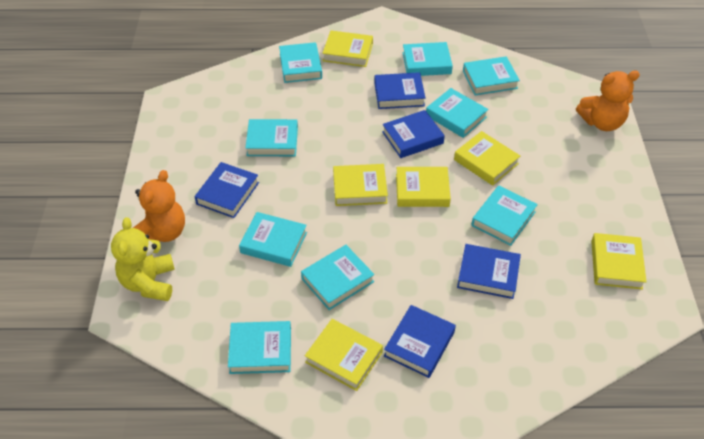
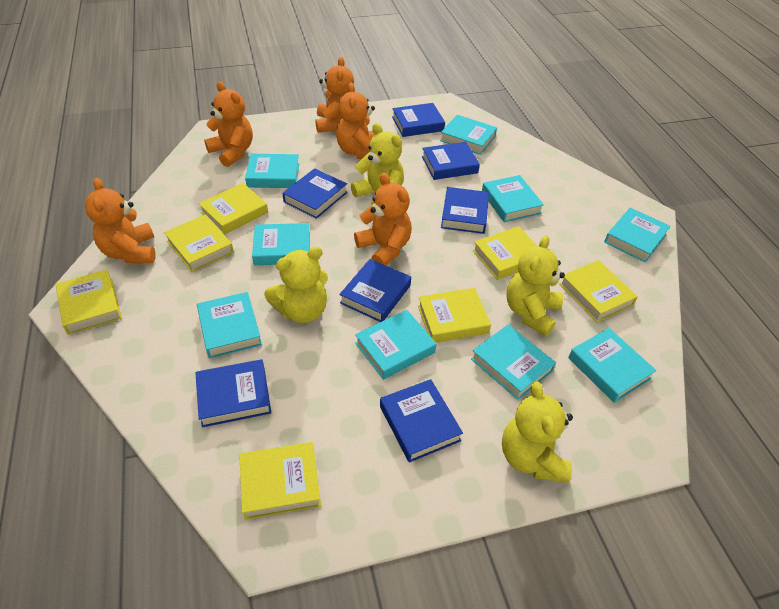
blue book: 5 -> 7
orange teddy bear: 2 -> 5
yellow book: 6 -> 7
yellow teddy bear: 1 -> 4

